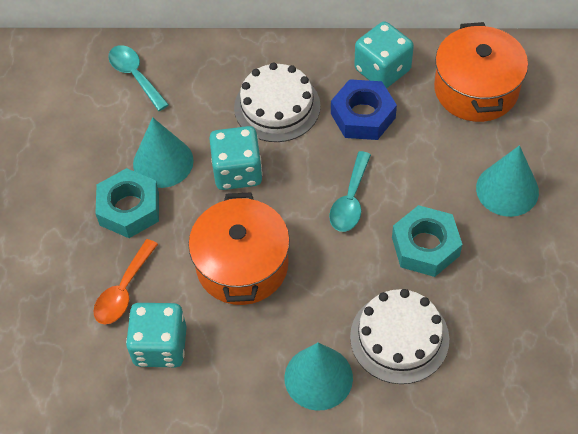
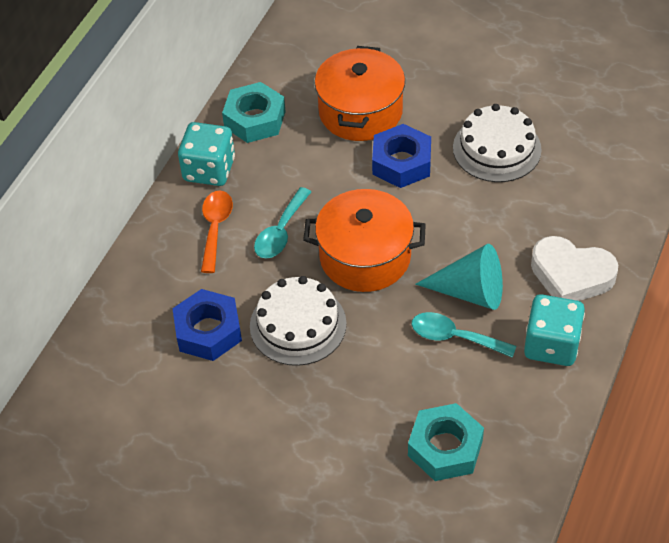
blue nut: 1 -> 2
turquoise cone: 3 -> 1
turquoise dice: 3 -> 2
white heart: 0 -> 1

